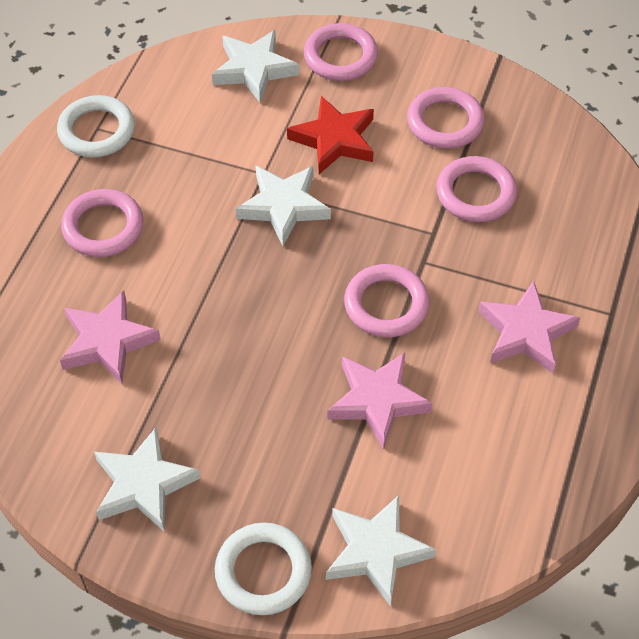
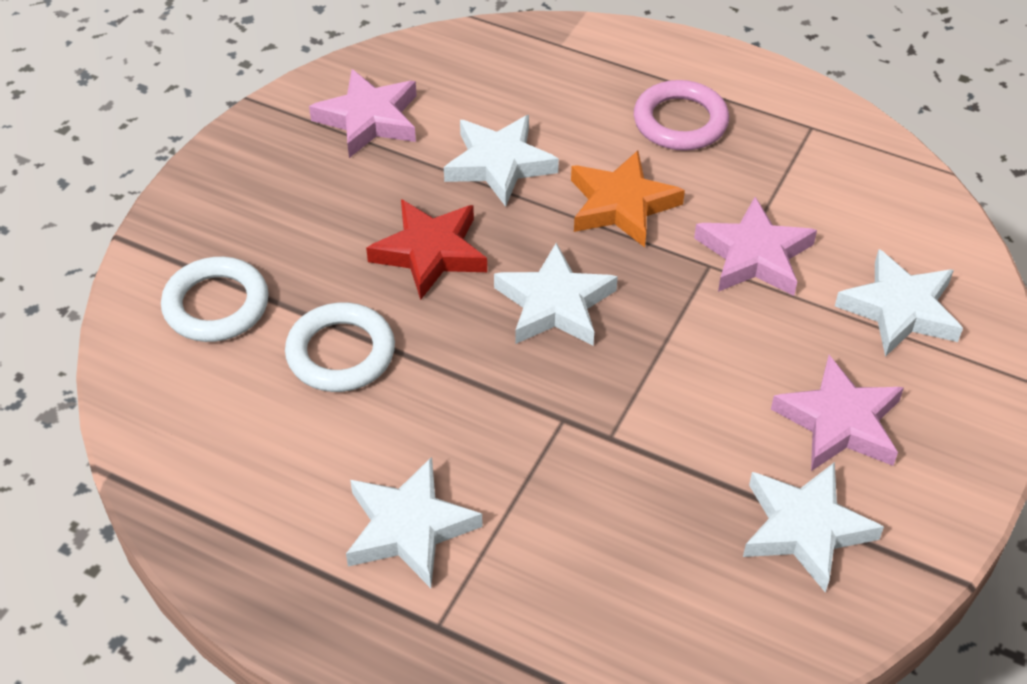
orange star: 0 -> 1
pink ring: 5 -> 1
white star: 4 -> 5

